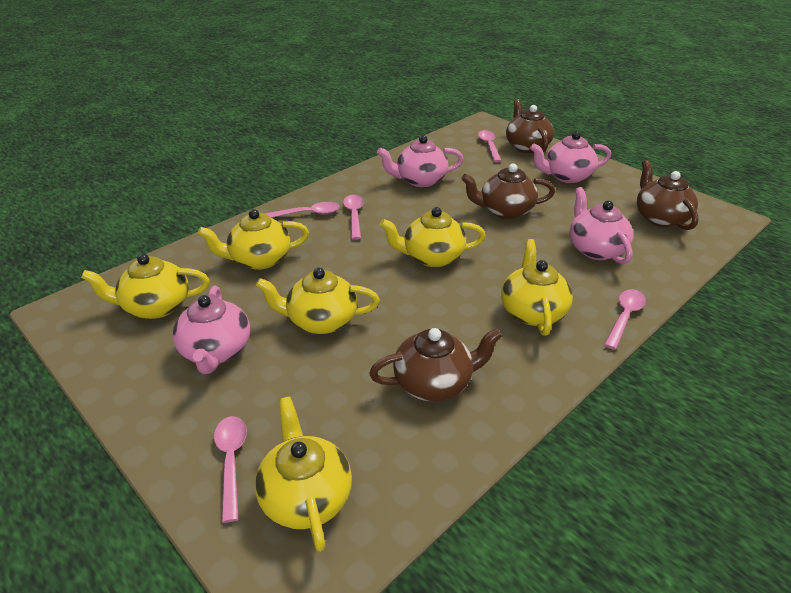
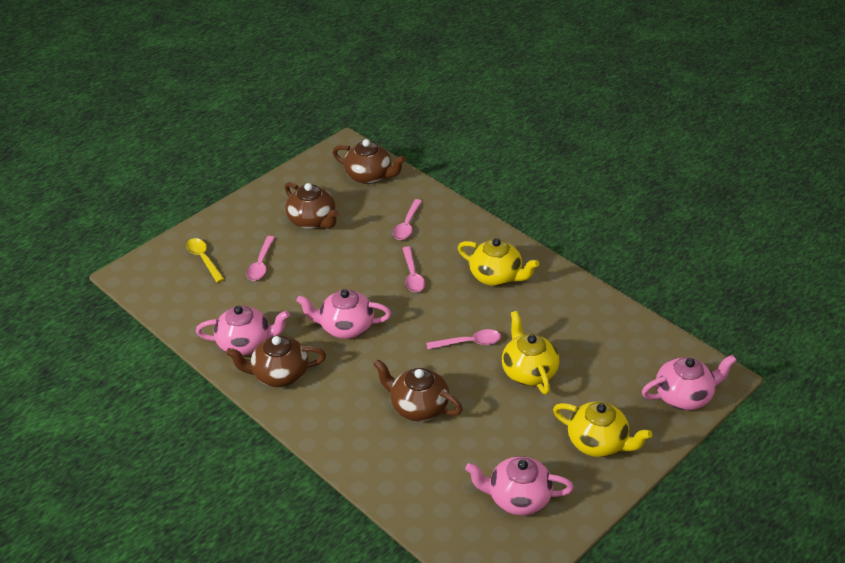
pink spoon: 5 -> 4
yellow spoon: 0 -> 1
yellow teapot: 6 -> 3

